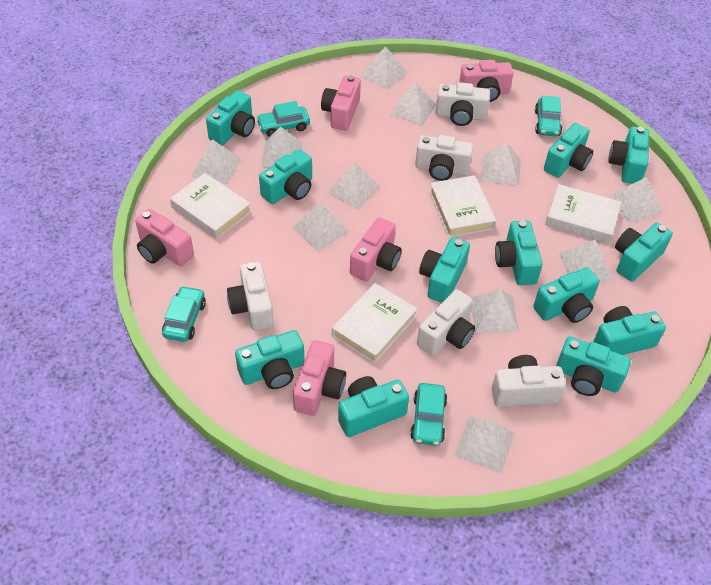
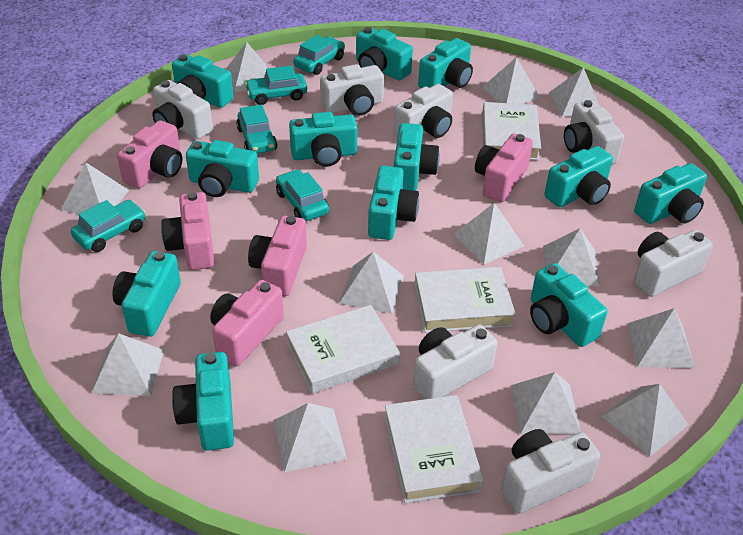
turquoise car: 4 -> 5
white camera: 5 -> 7
white pyramid: 11 -> 12

